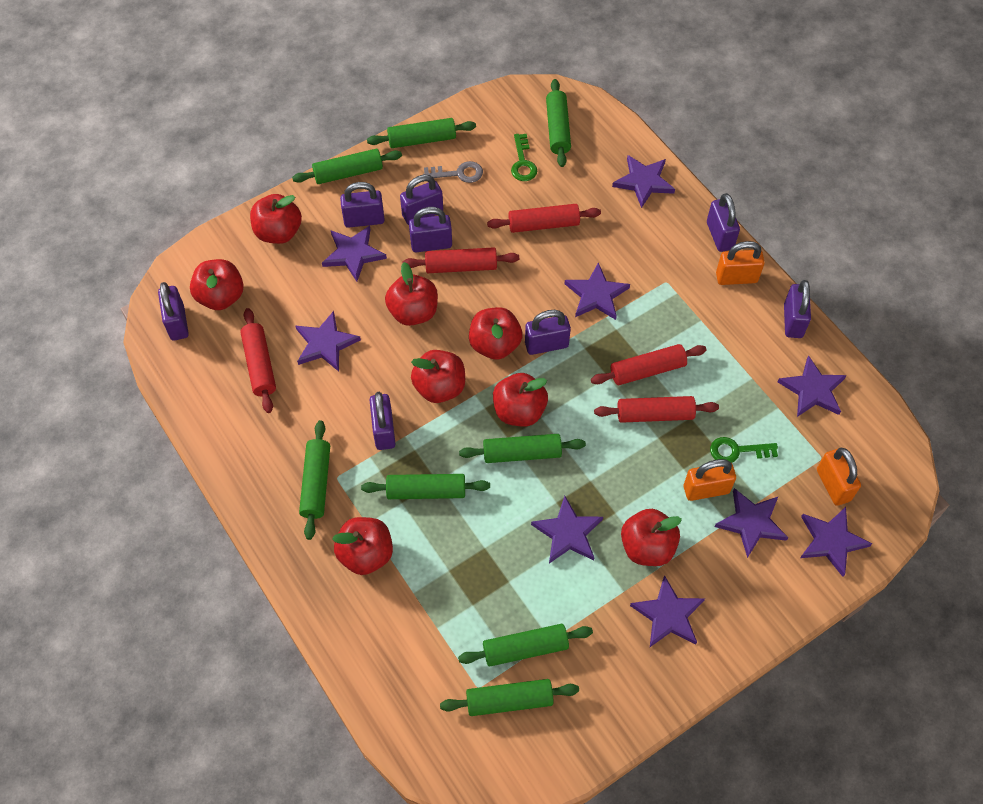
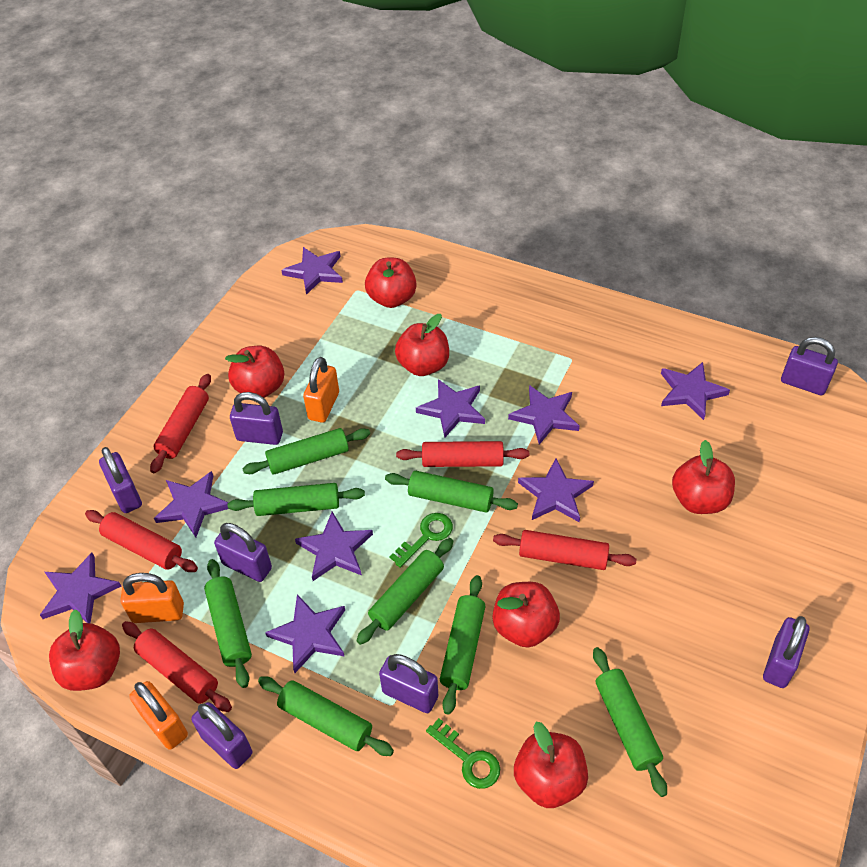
grey key: 1 -> 0
purple padlock: 8 -> 7
red apple: 8 -> 7

